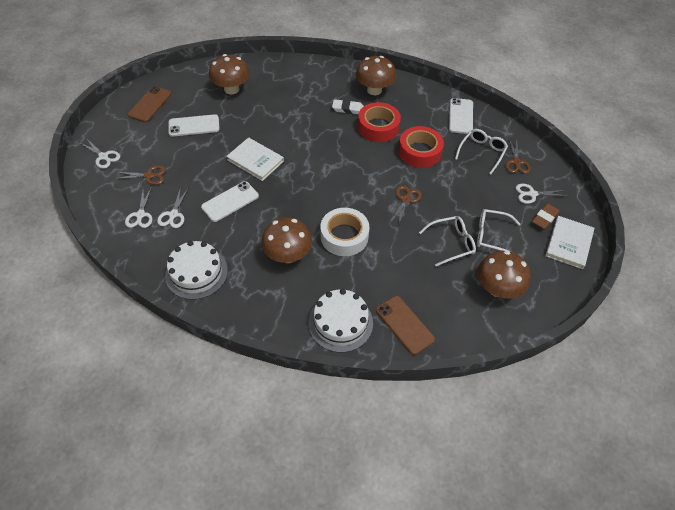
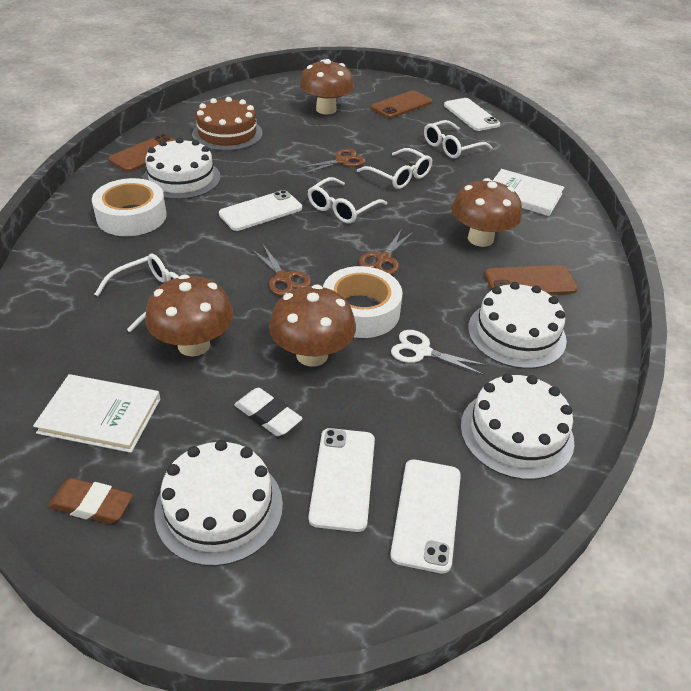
brown cake: 0 -> 1
brown phone: 2 -> 3
red tape: 2 -> 0
white cake: 2 -> 4
white glasses: 3 -> 4
white phone: 3 -> 4
white scissors: 4 -> 1
white tape: 1 -> 2

